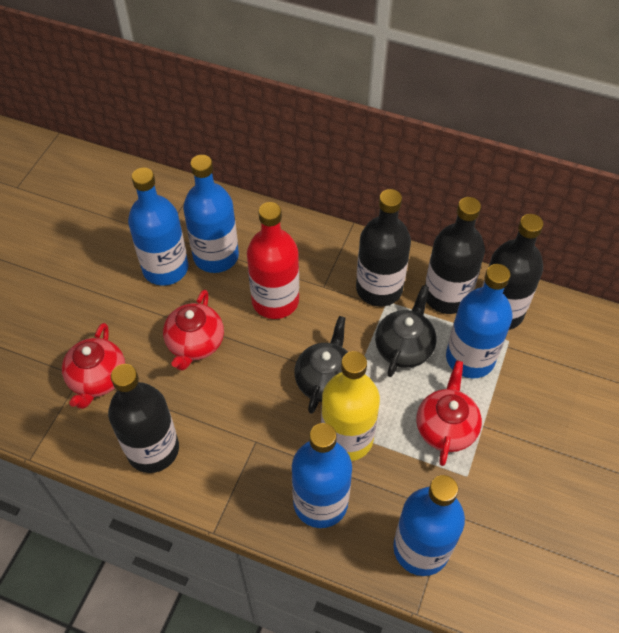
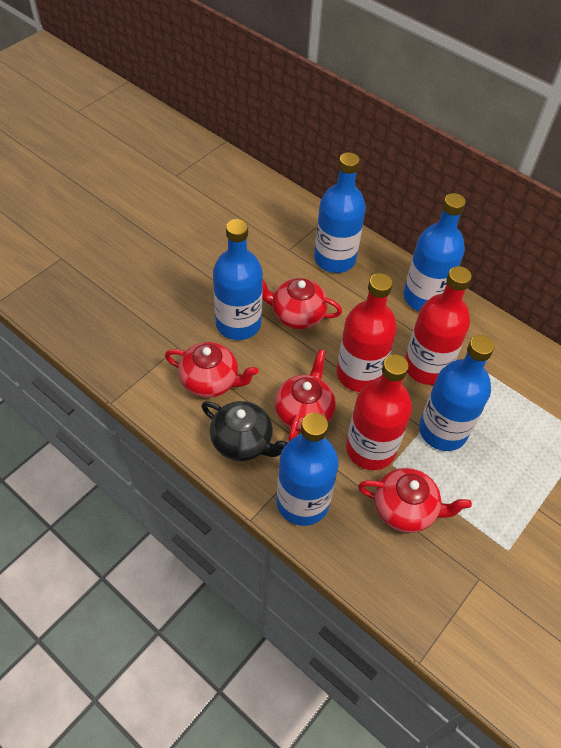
black bottle: 4 -> 0
black teapot: 2 -> 1
red bottle: 1 -> 3
red teapot: 3 -> 4
yellow bottle: 1 -> 0

